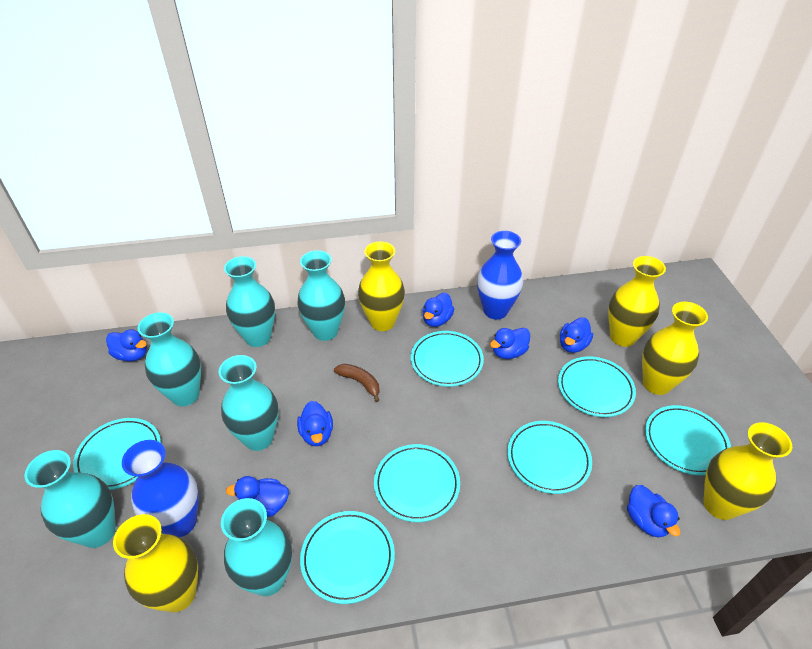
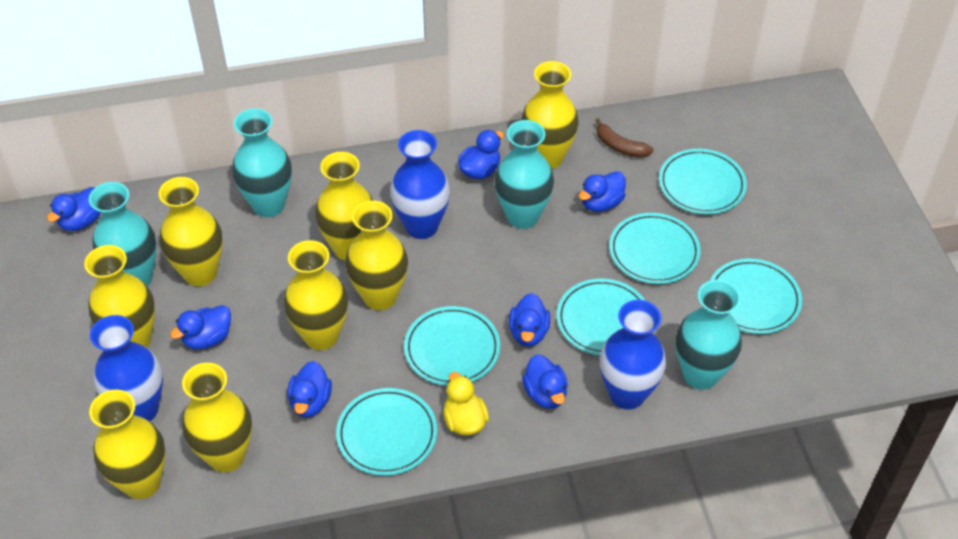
blue vase: 2 -> 3
turquoise plate: 7 -> 6
turquoise vase: 6 -> 4
yellow duck: 0 -> 1
yellow vase: 5 -> 8

